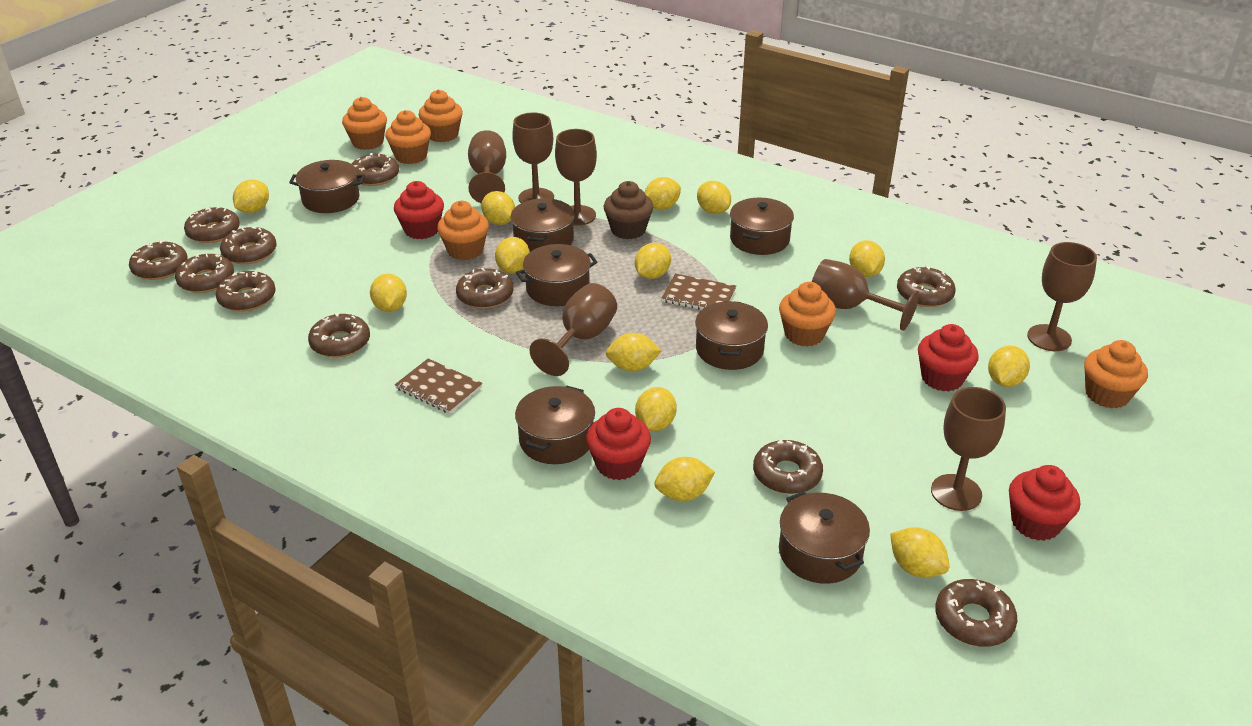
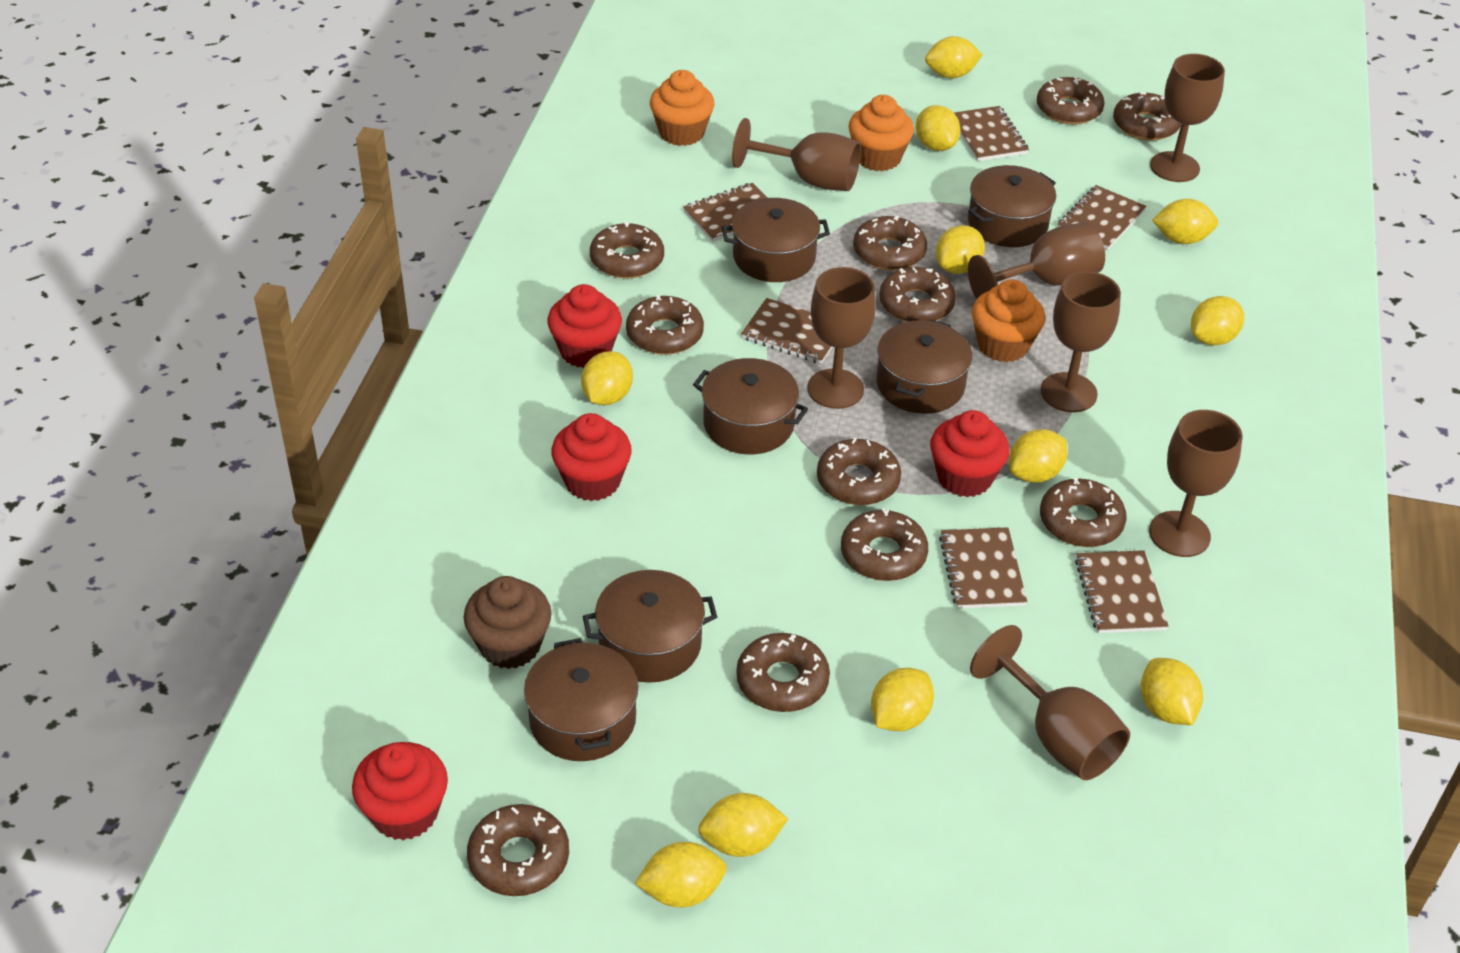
brown notebook: 2 -> 6
brown pot: 7 -> 6
orange cupcake: 6 -> 3
yellow lemon: 13 -> 11

